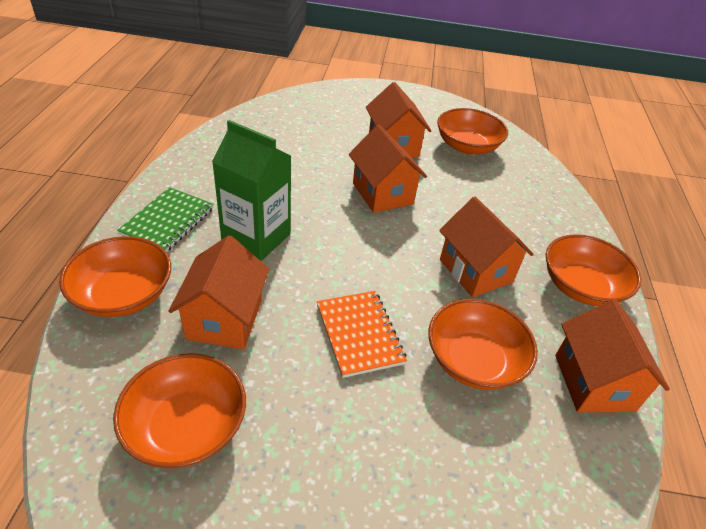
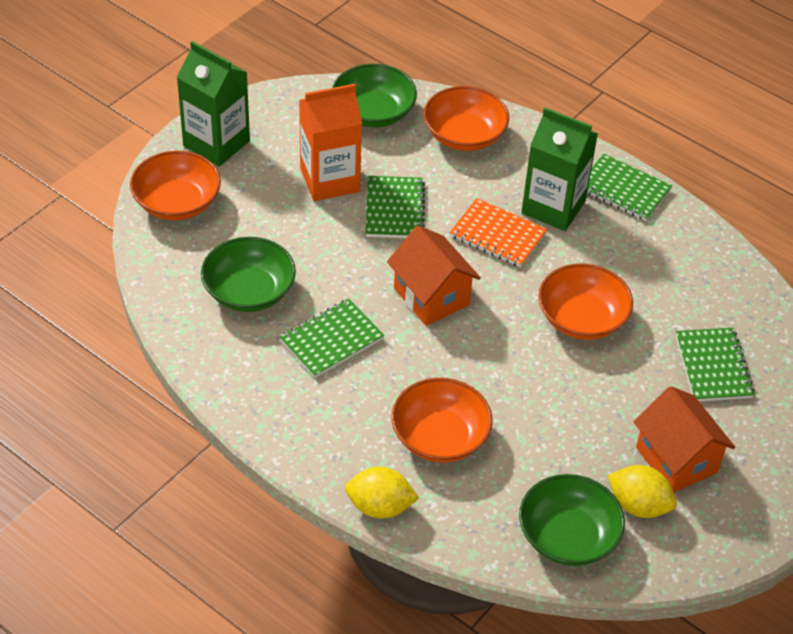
green bowl: 0 -> 3
green carton: 1 -> 2
green notebook: 1 -> 4
orange bowl: 5 -> 4
orange carton: 0 -> 1
orange house: 5 -> 2
yellow lemon: 0 -> 2

